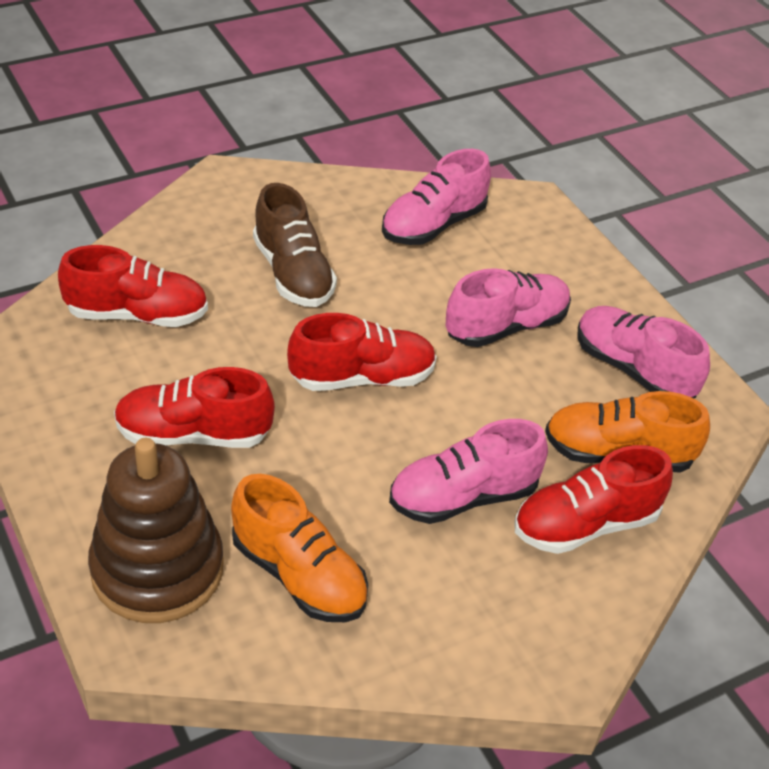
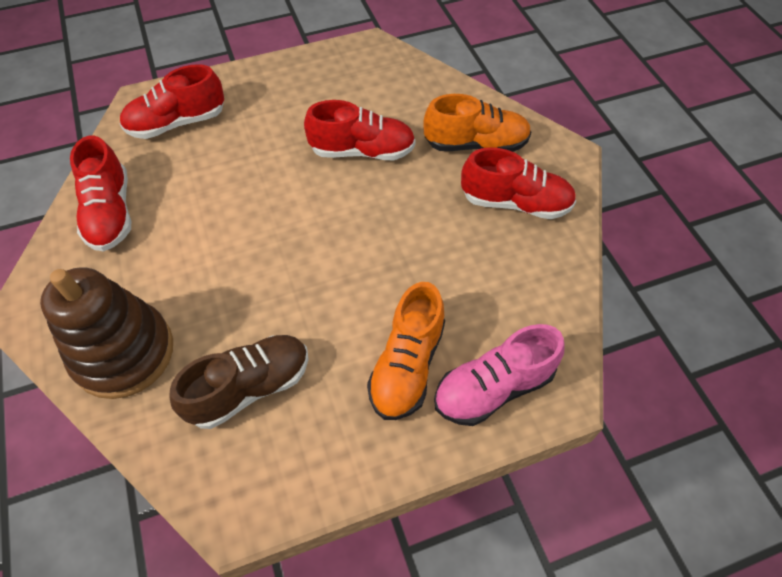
pink shoe: 4 -> 1

